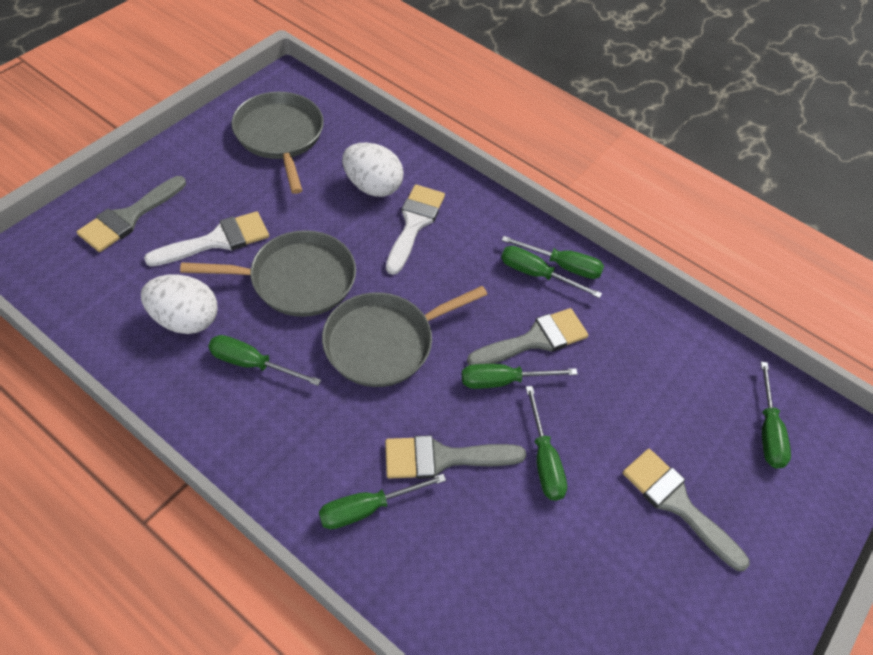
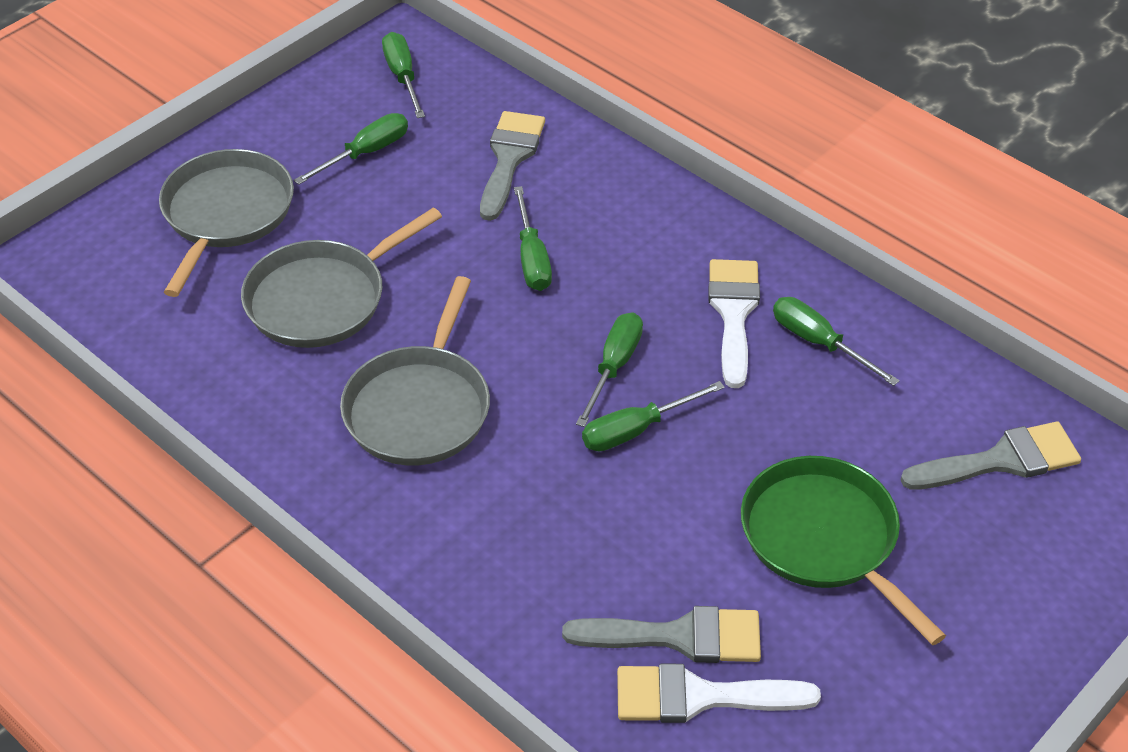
green pan: 0 -> 1
green screwdriver: 7 -> 6
grey brush: 4 -> 3
white egg: 2 -> 0

